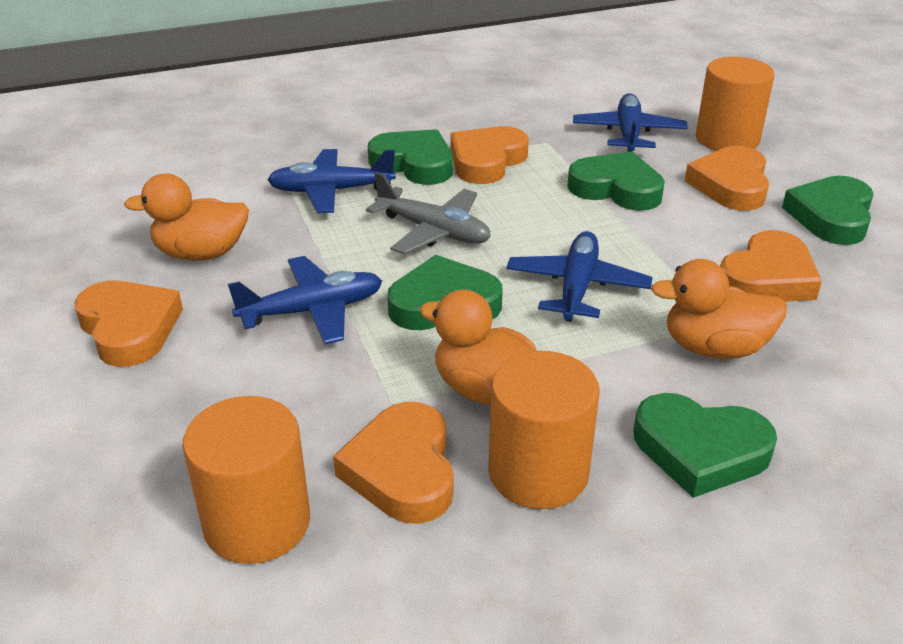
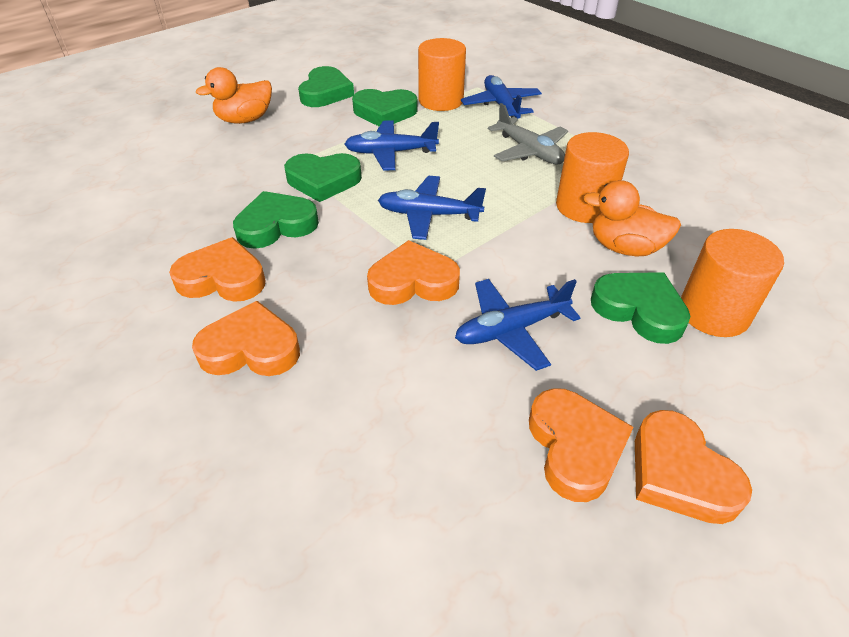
orange duck: 3 -> 2

